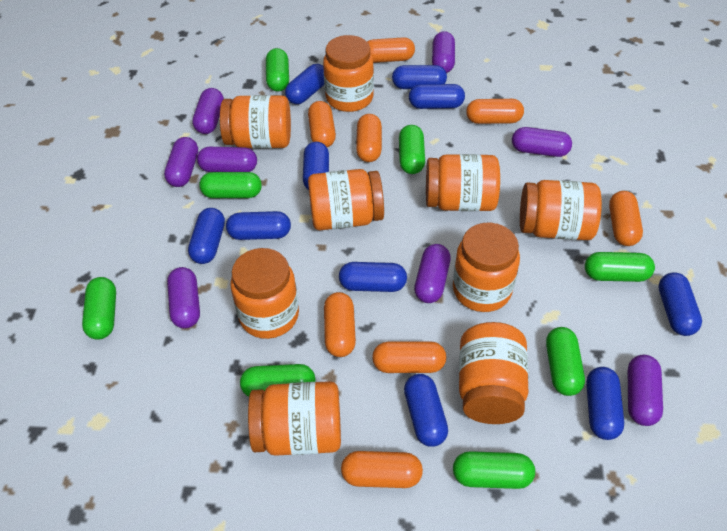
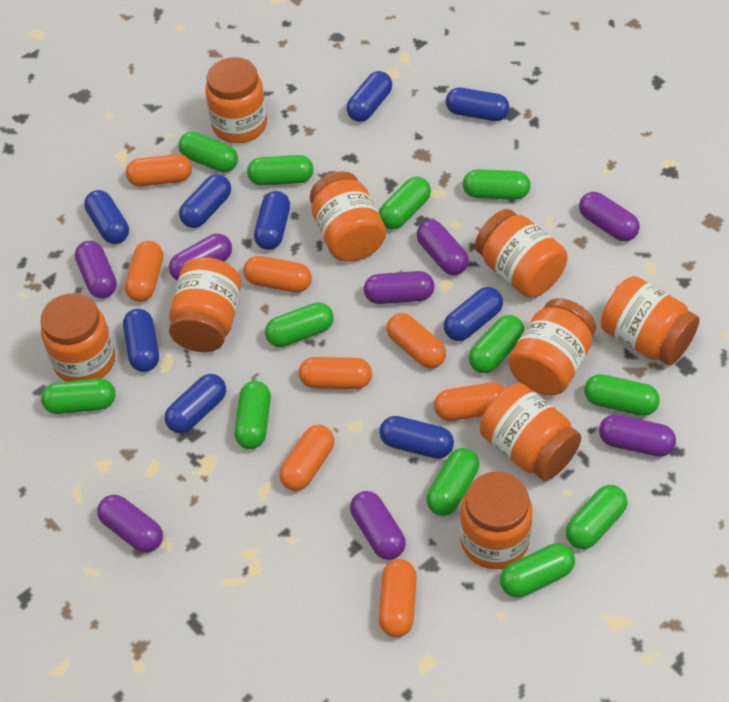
blue capsule: 10 -> 9
green capsule: 8 -> 12

